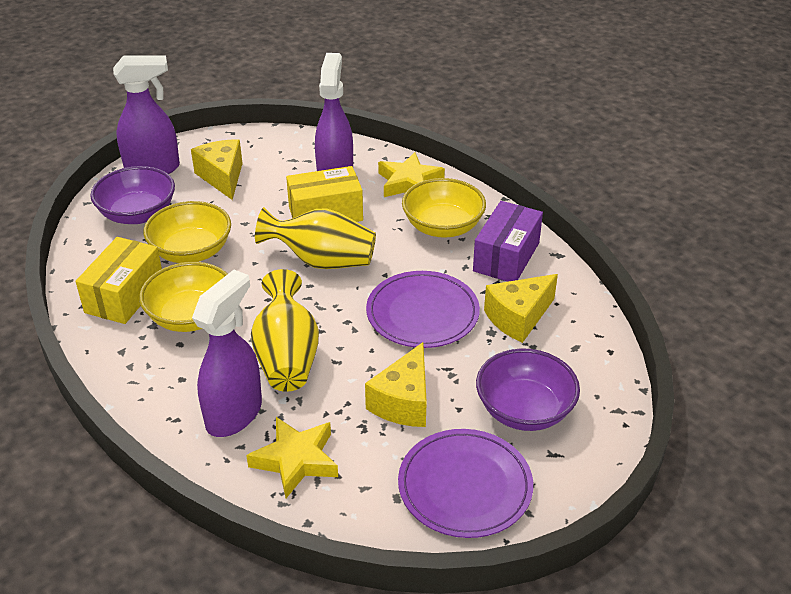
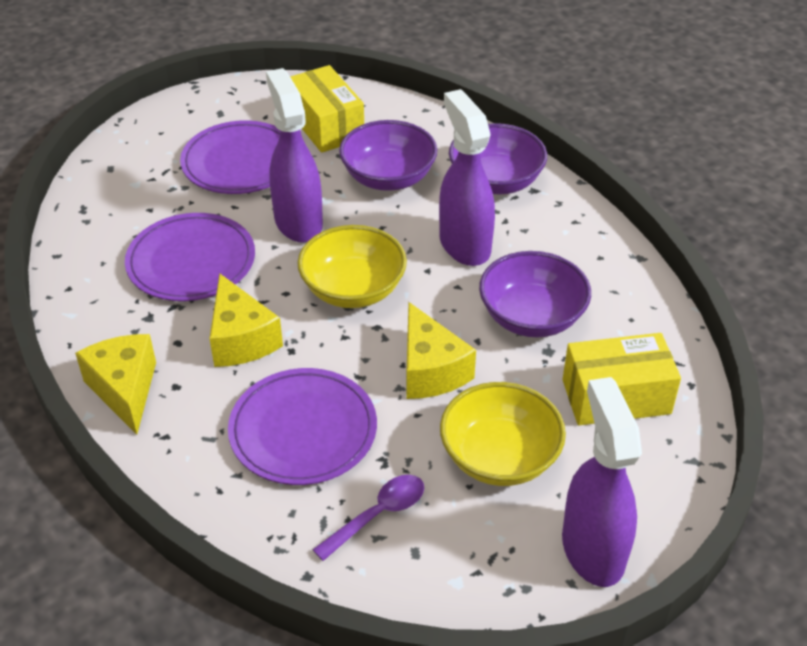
purple bowl: 2 -> 3
purple box: 1 -> 0
purple plate: 2 -> 3
purple spoon: 0 -> 1
yellow bowl: 3 -> 2
yellow star: 2 -> 0
yellow vase: 2 -> 0

